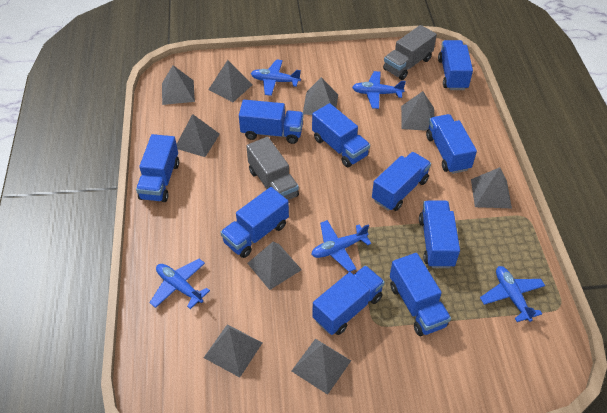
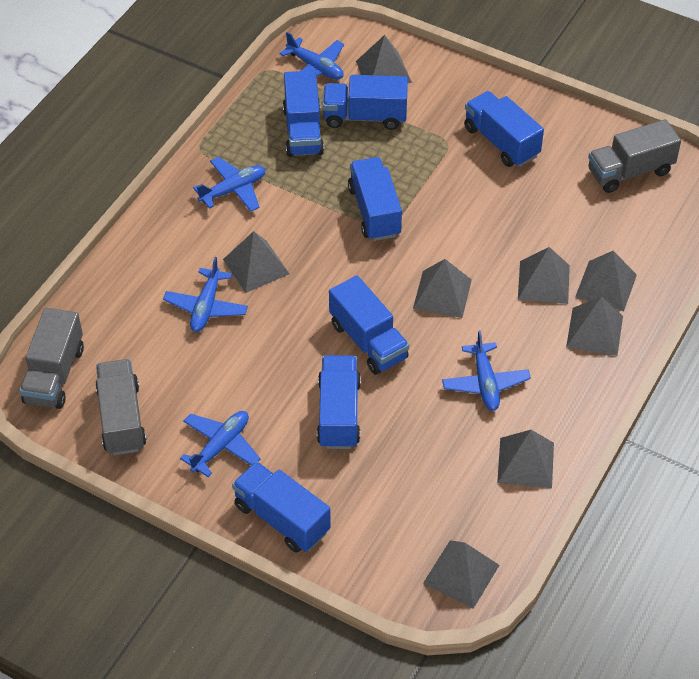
blue truck: 10 -> 7
grey pyramid: 9 -> 8
grey truck: 2 -> 3

